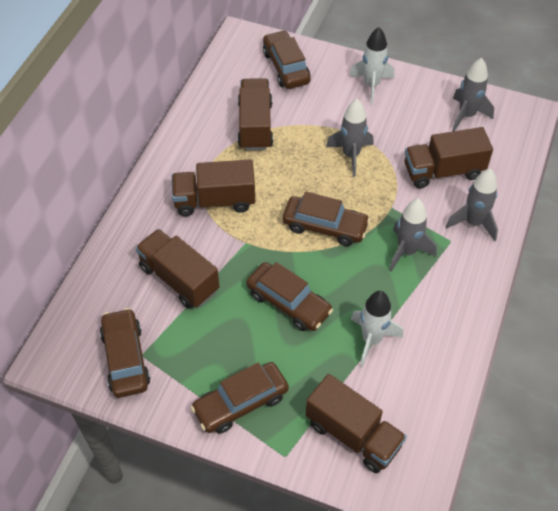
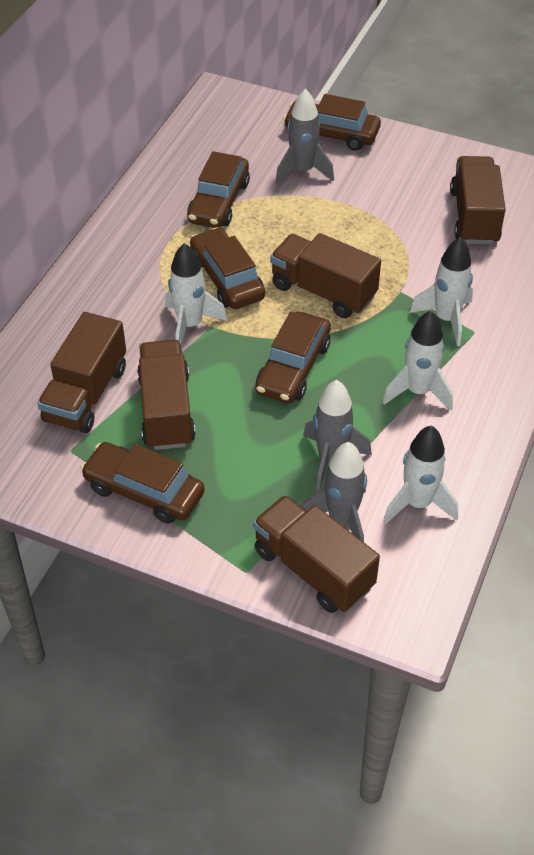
grey rocket: 4 -> 3
white rocket: 2 -> 4

